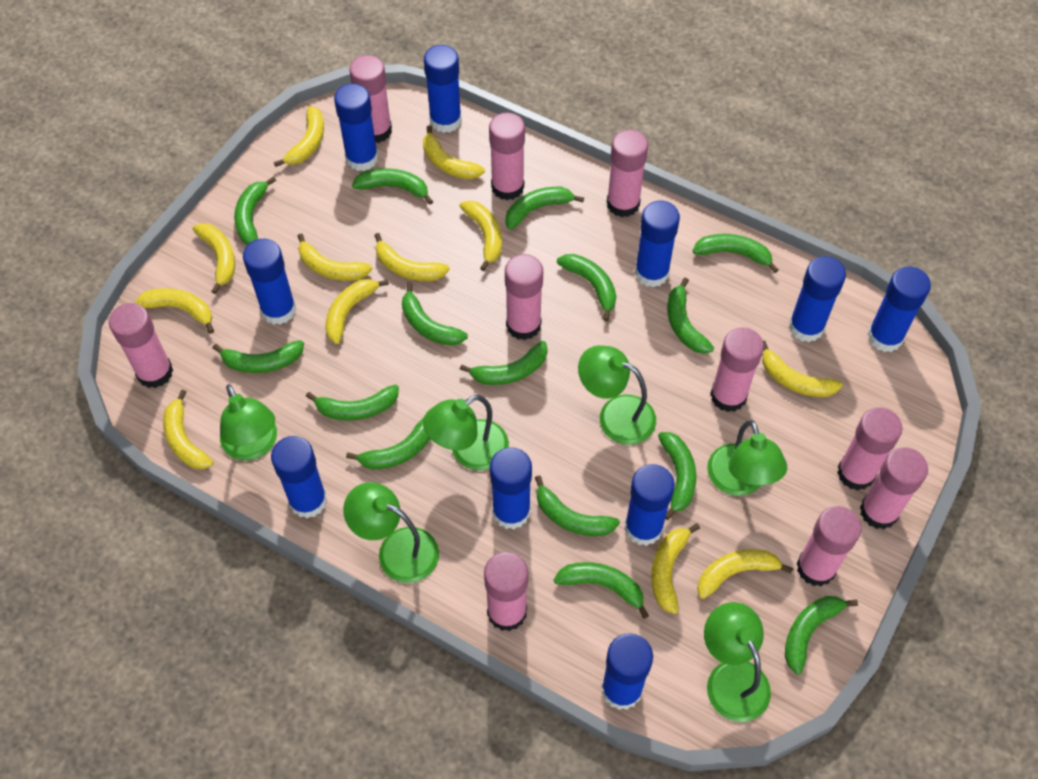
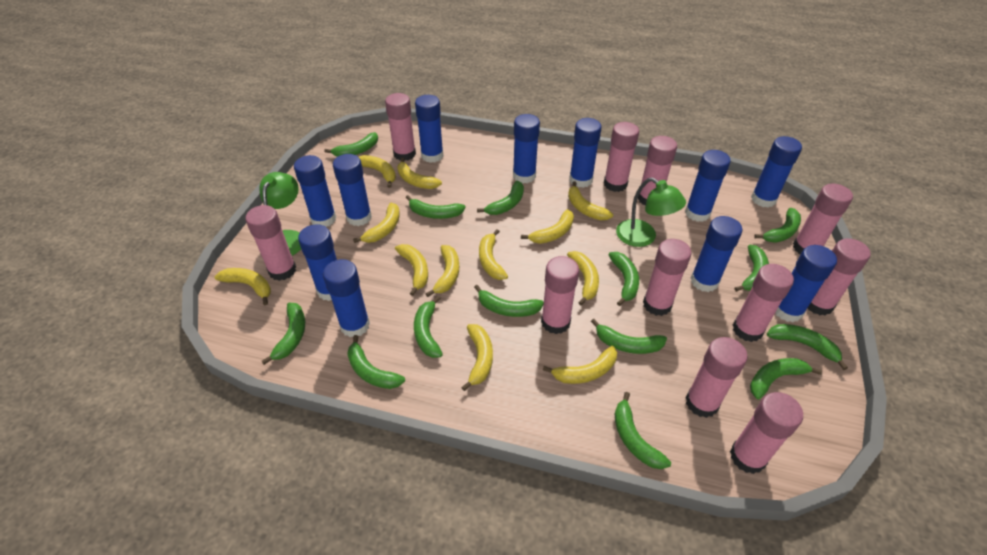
blue glue stick: 10 -> 11
green banana: 15 -> 14
green lamp: 6 -> 2
pink glue stick: 10 -> 11

